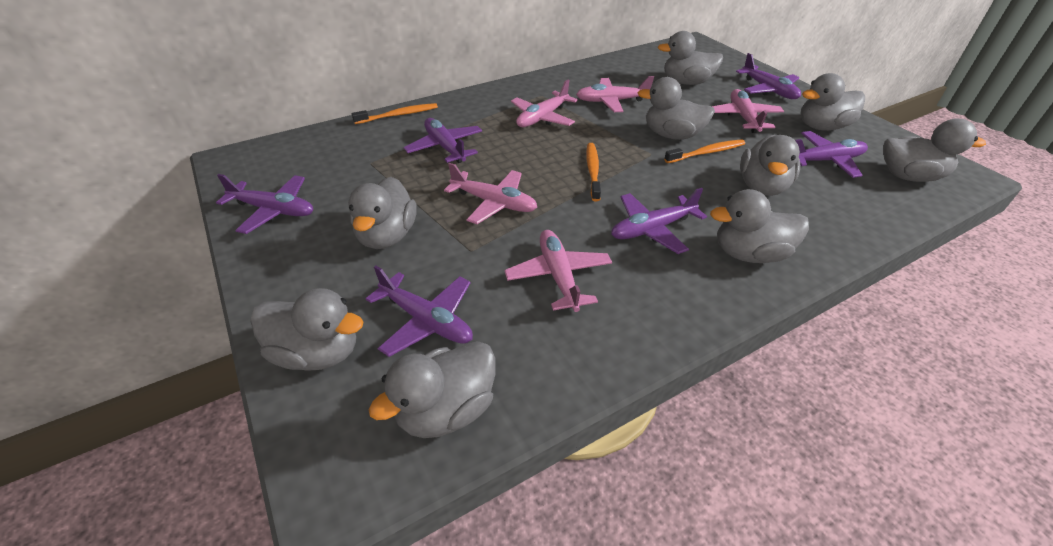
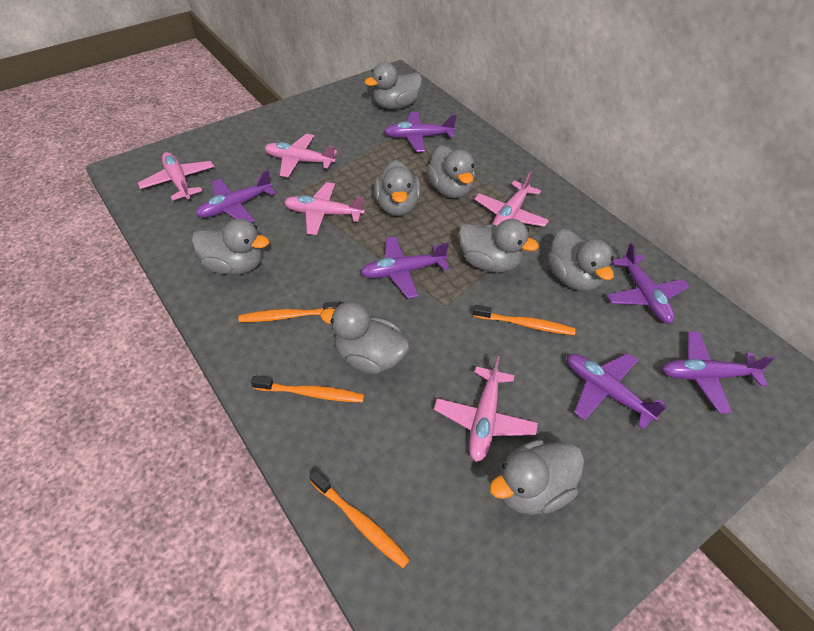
grey duck: 9 -> 8
orange toothbrush: 3 -> 4

